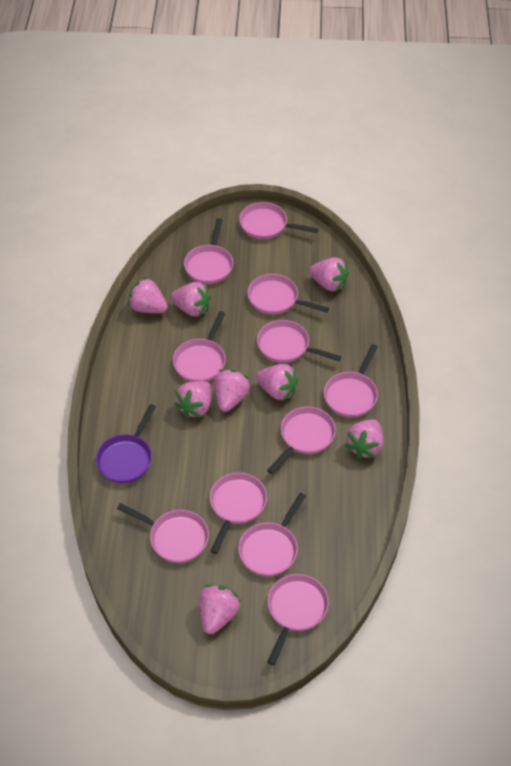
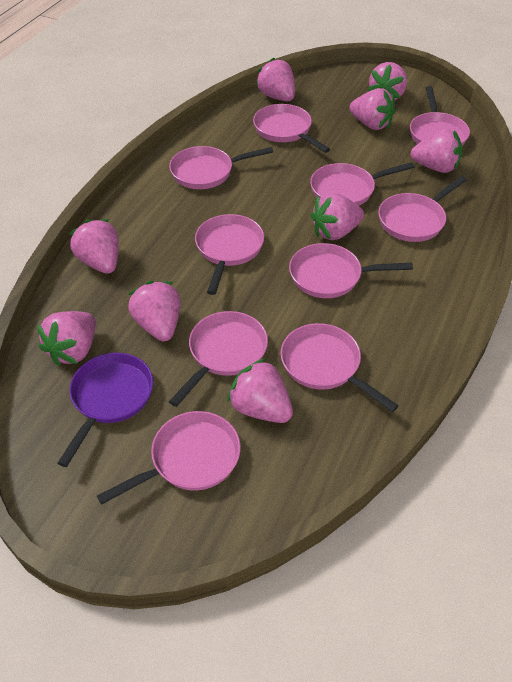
pink pan: 11 -> 10
pink strawberry: 8 -> 9

